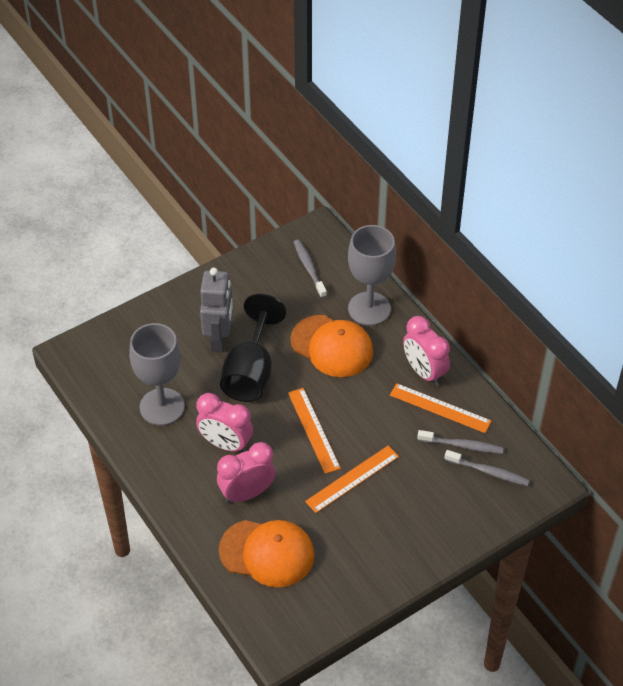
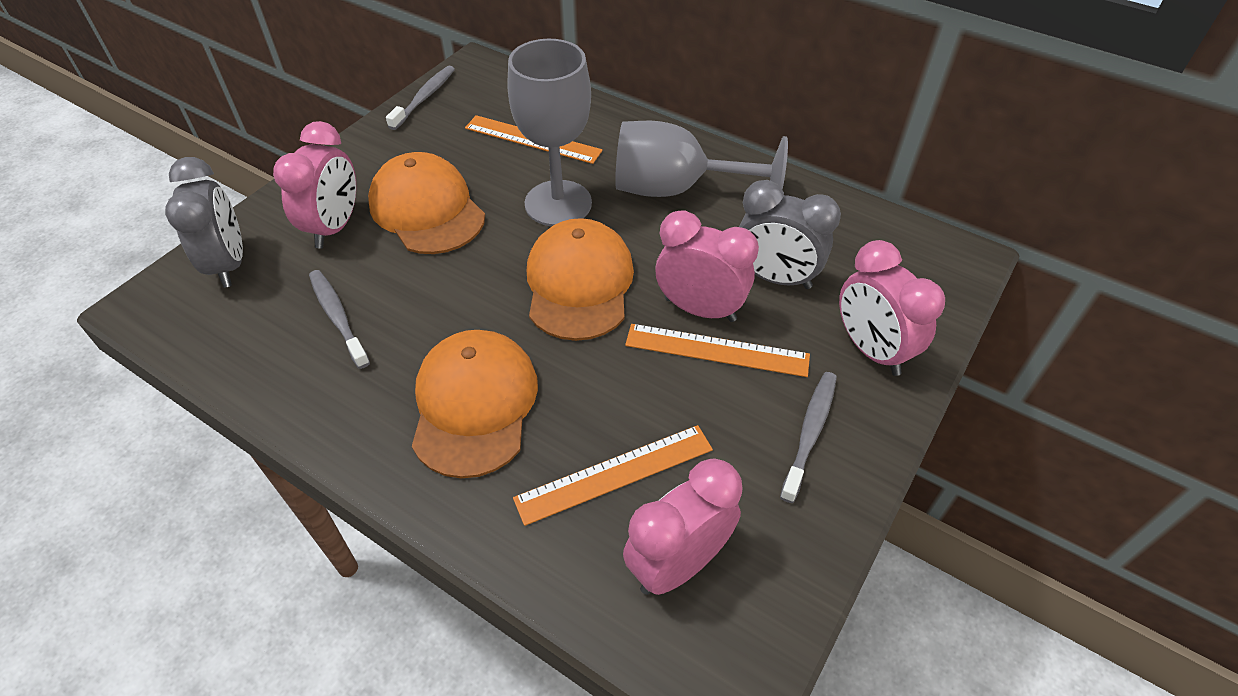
black goblet: 1 -> 0
grey clock: 0 -> 2
grey robot: 1 -> 0
orange cap: 2 -> 3
pink clock: 3 -> 4

